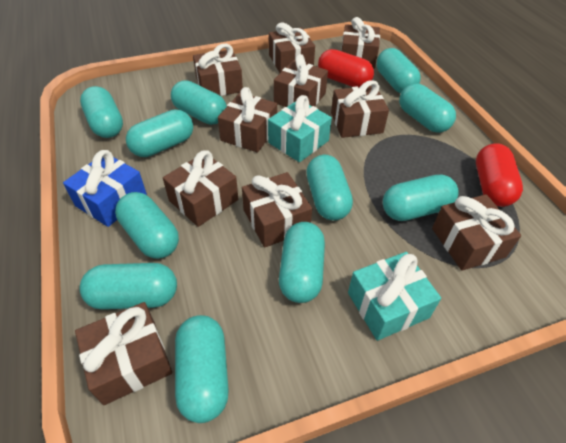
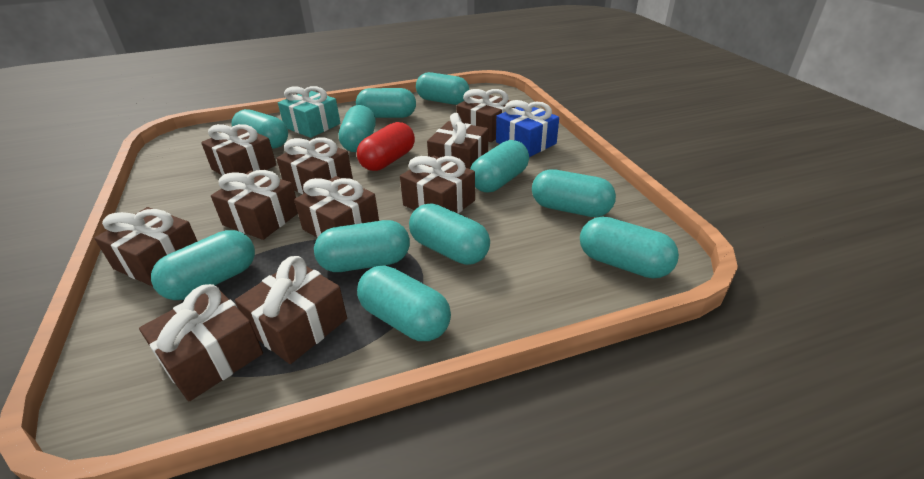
red capsule: 2 -> 1
turquoise gift: 2 -> 1

